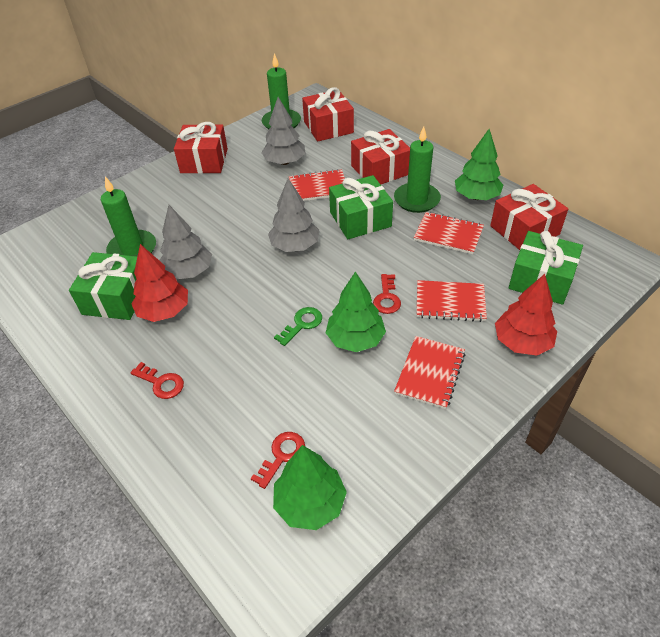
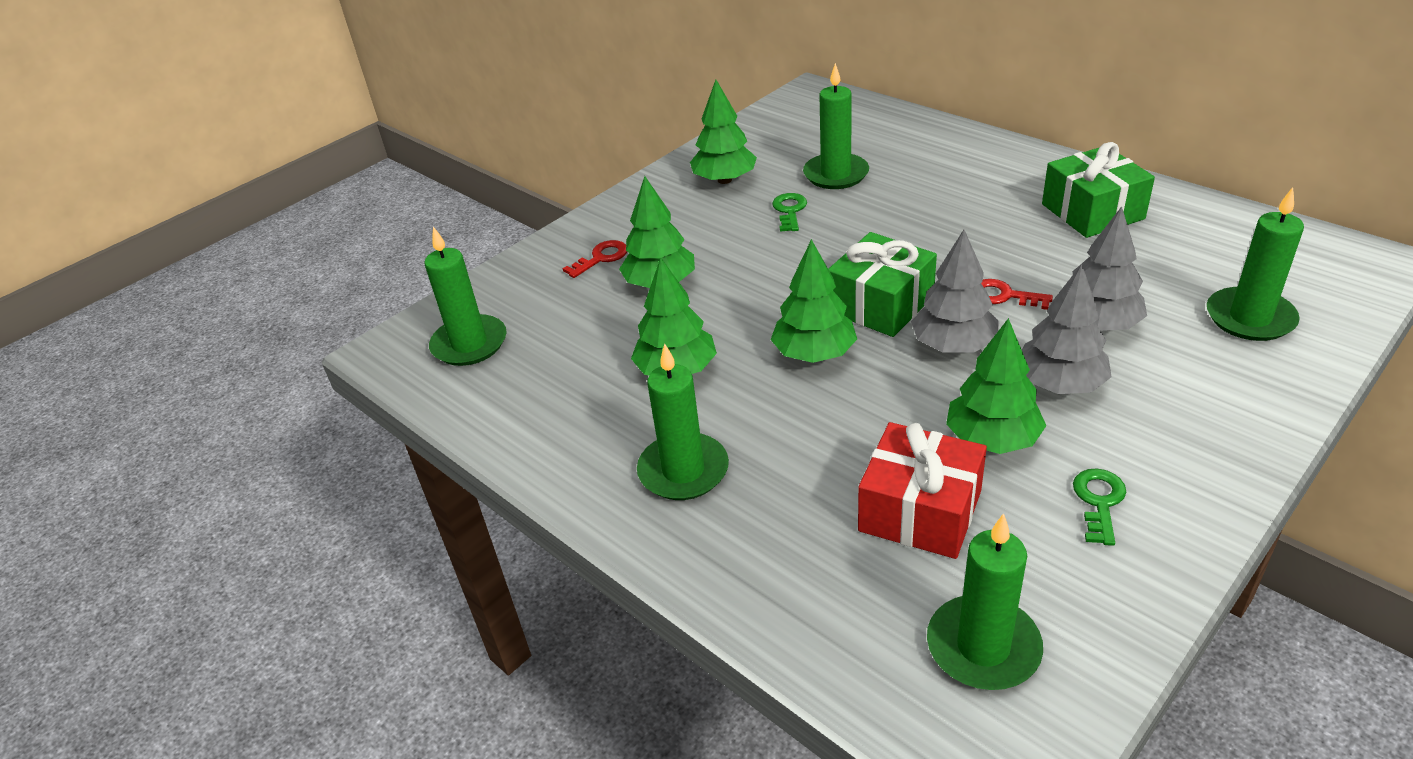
green candle: 3 -> 5
green gift: 3 -> 2
green key: 1 -> 2
green tree: 3 -> 5
red gift: 4 -> 1
red key: 3 -> 2
red notebook: 4 -> 0
red tree: 2 -> 0

